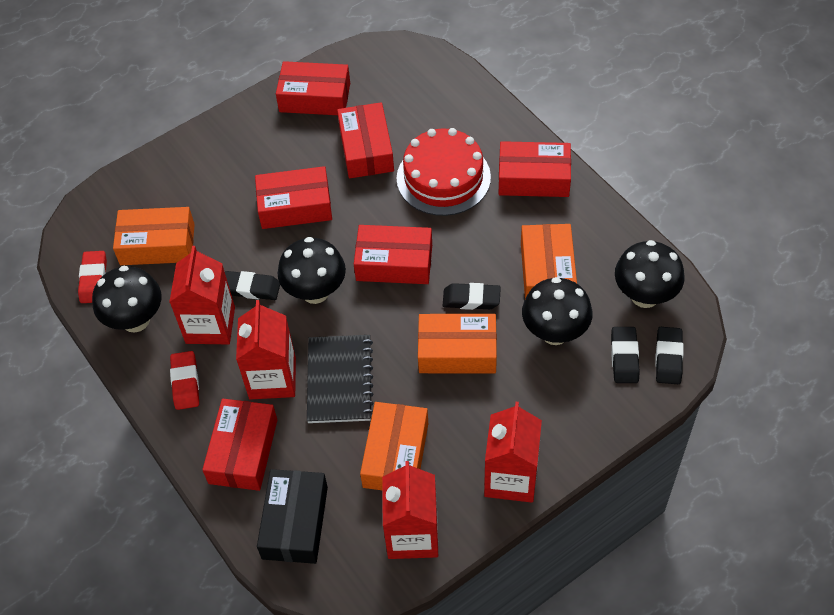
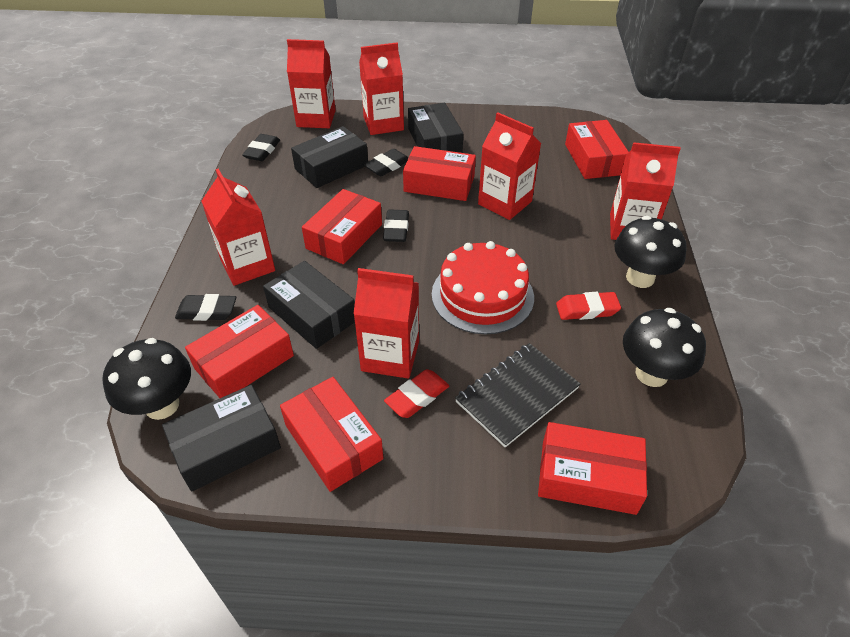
black box: 1 -> 4
black mushroom: 4 -> 3
orange box: 4 -> 0
red carton: 4 -> 6

